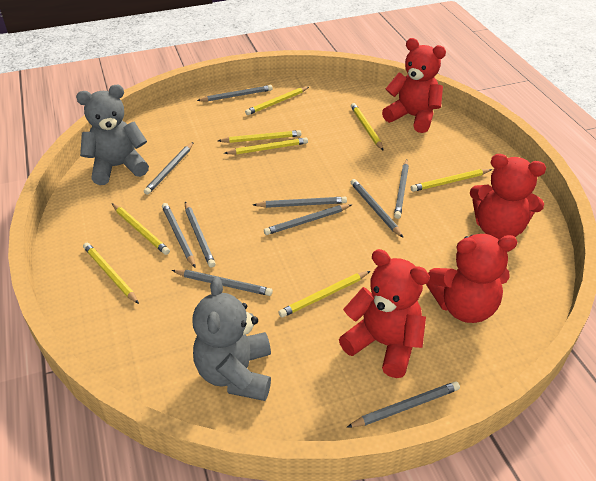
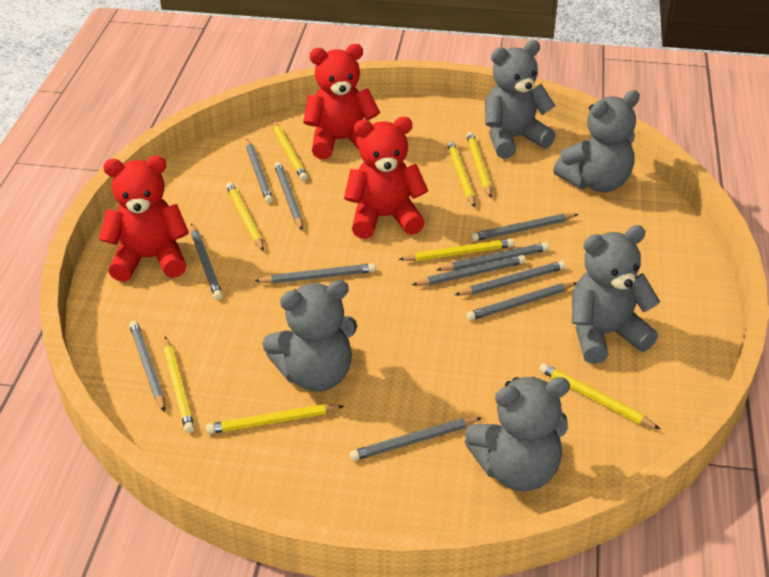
grey pencil: 10 -> 11
grey teddy bear: 2 -> 5
red teddy bear: 4 -> 3

